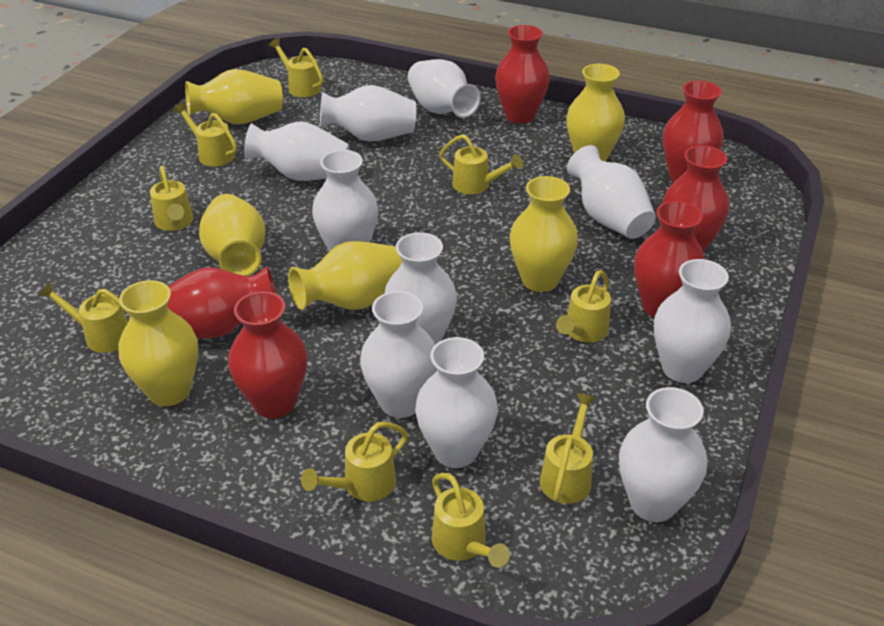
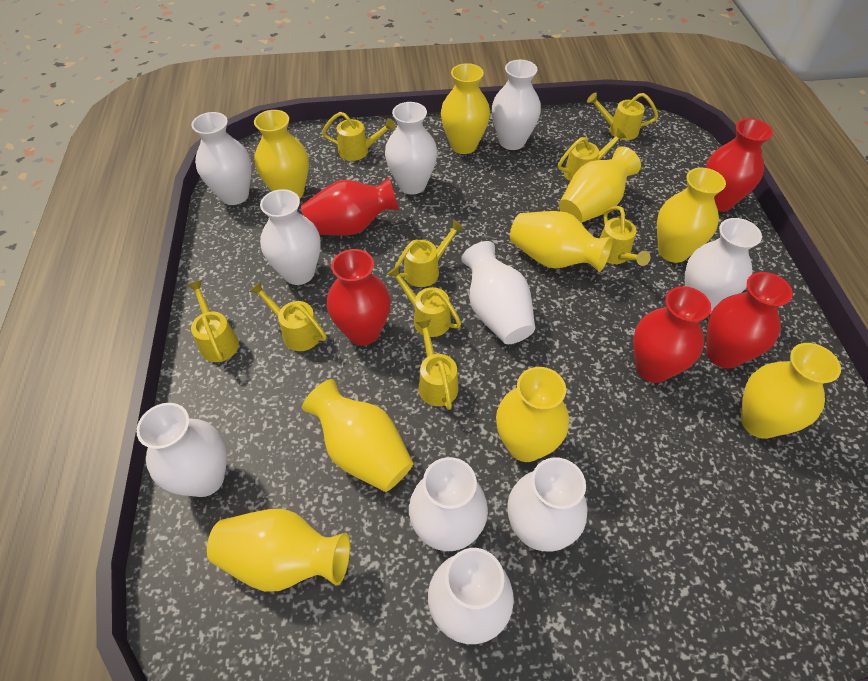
red vase: 6 -> 5
yellow vase: 6 -> 9

